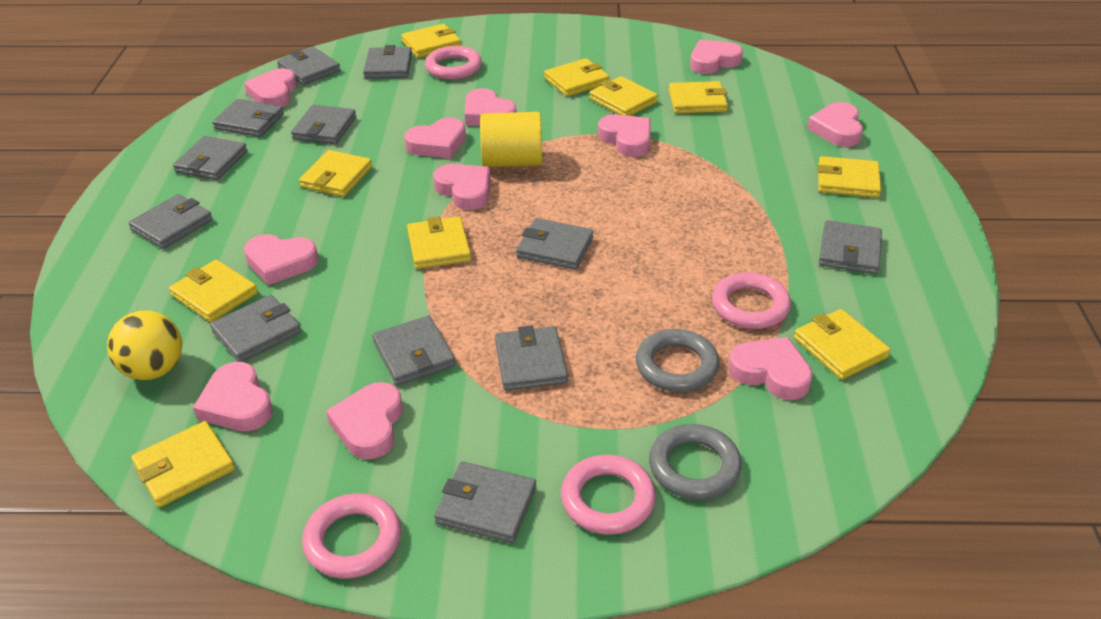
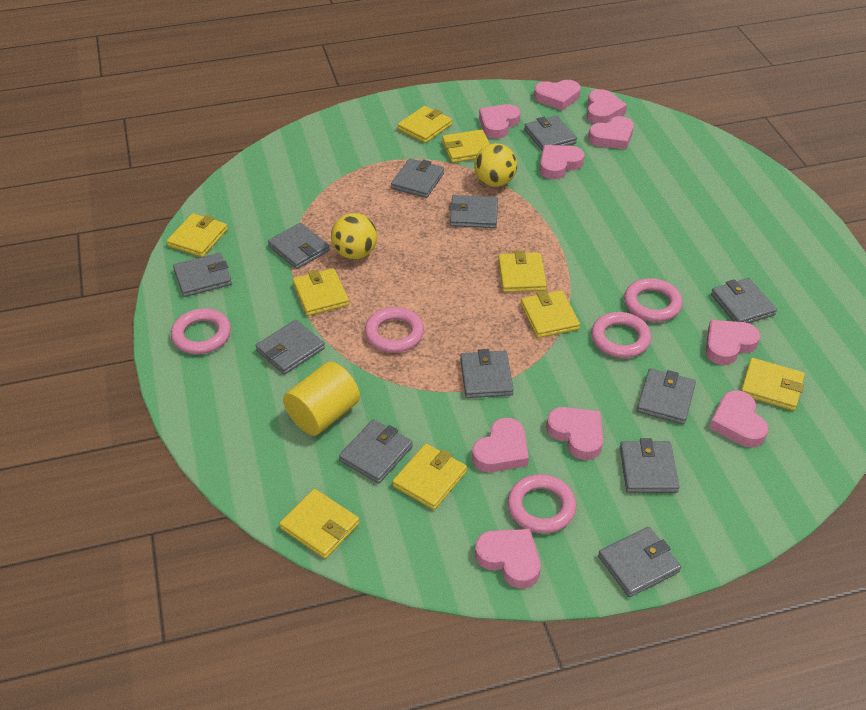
grey ring: 2 -> 0
pink heart: 11 -> 10
pink ring: 4 -> 5
yellow ball: 1 -> 2
yellow wallet: 10 -> 9

